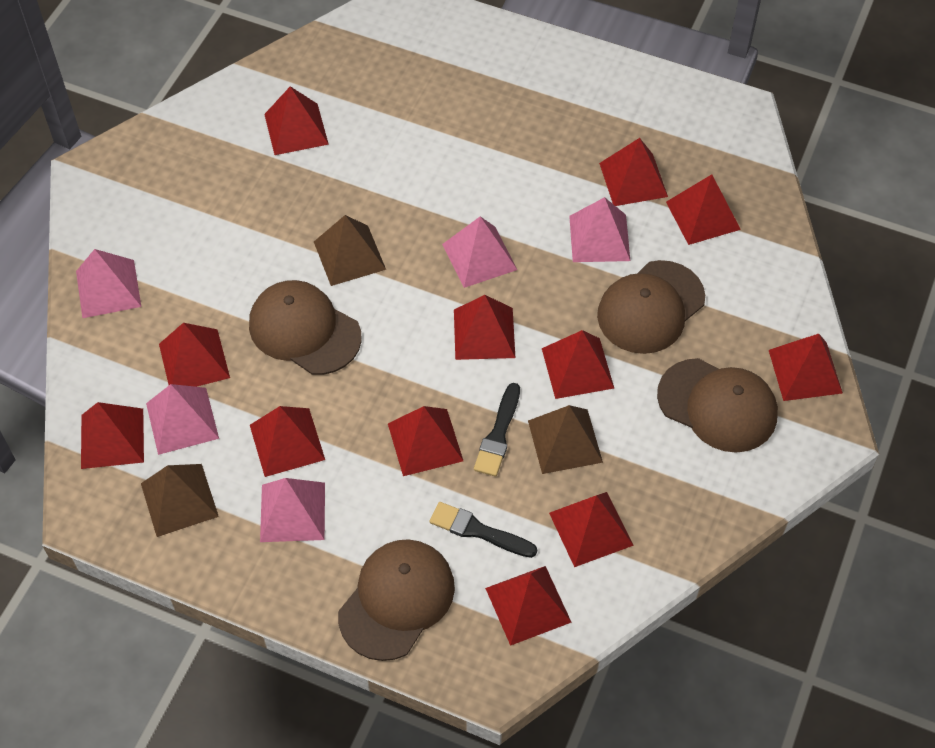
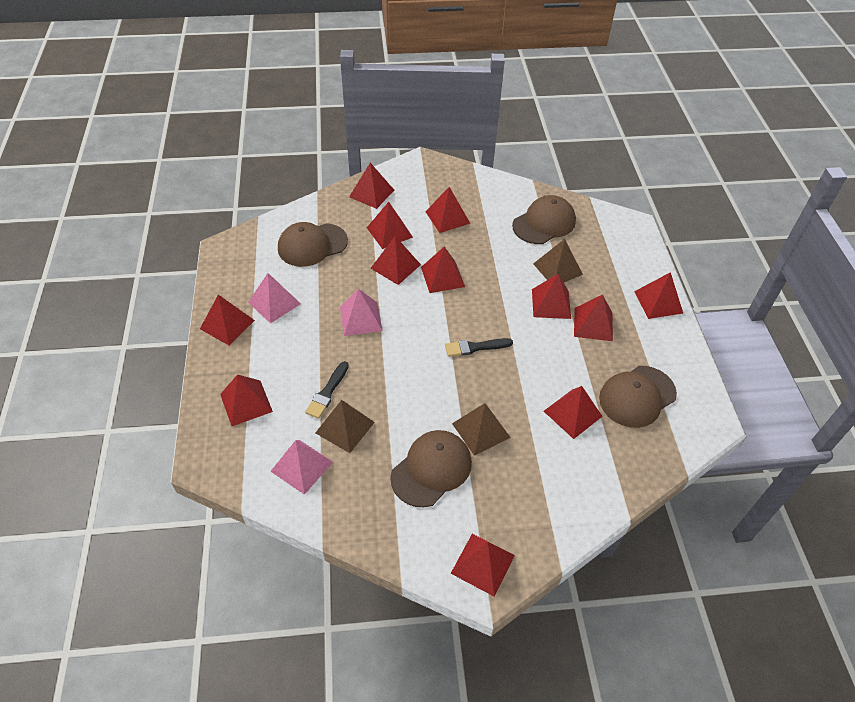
pink pyramid: 5 -> 3

